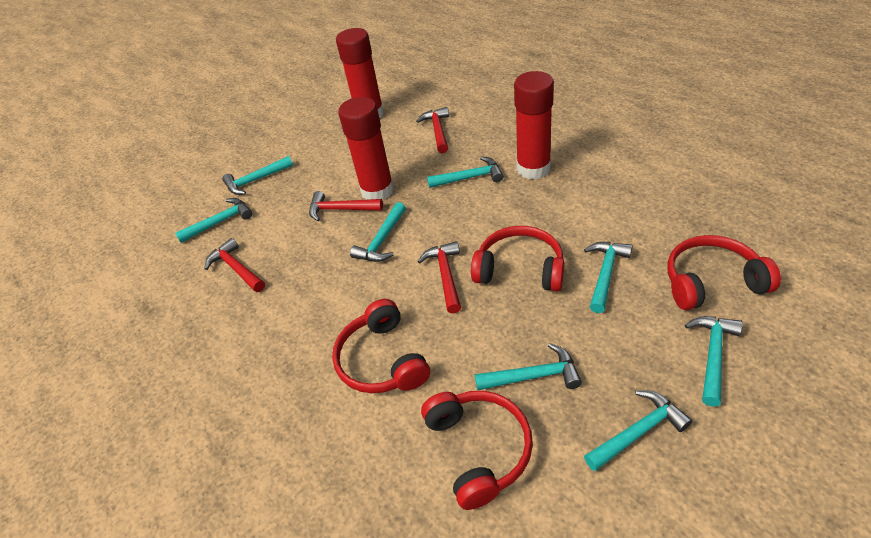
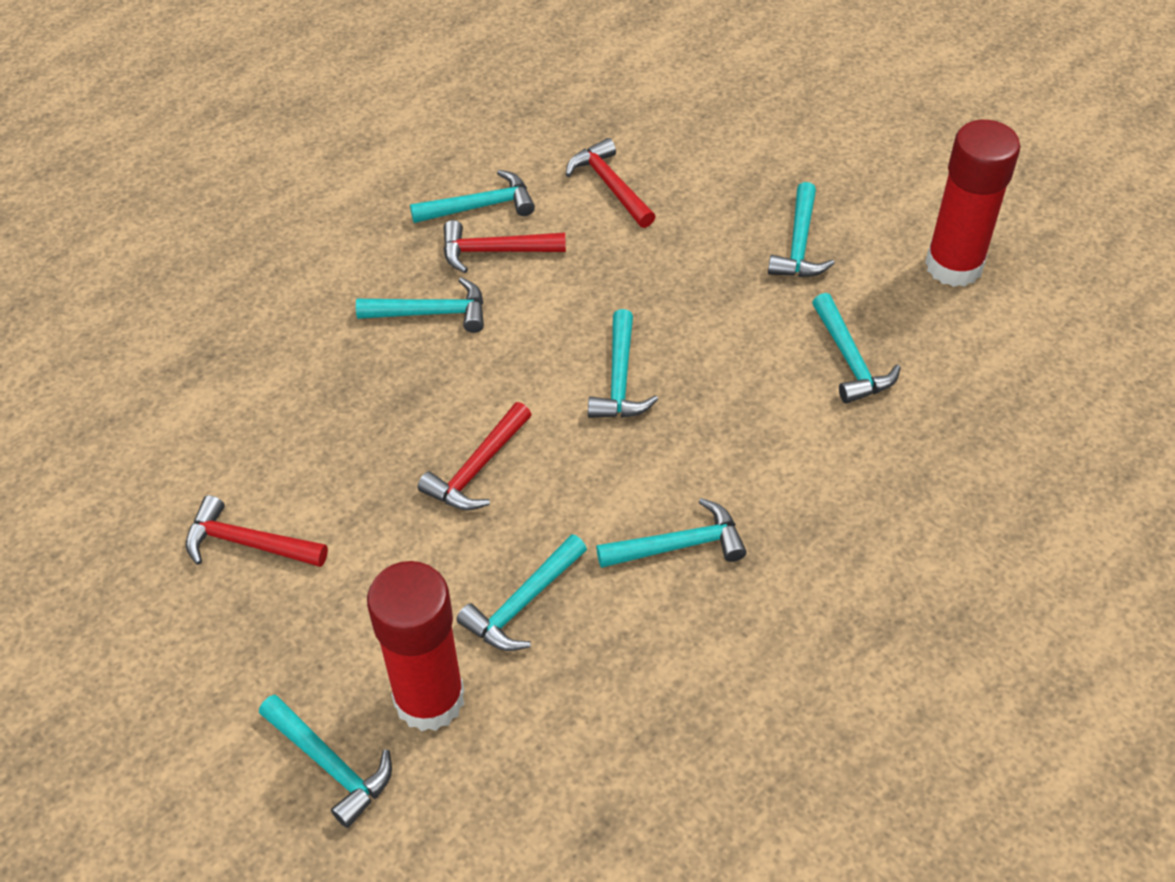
red glue stick: 3 -> 2
red headphones: 4 -> 0

